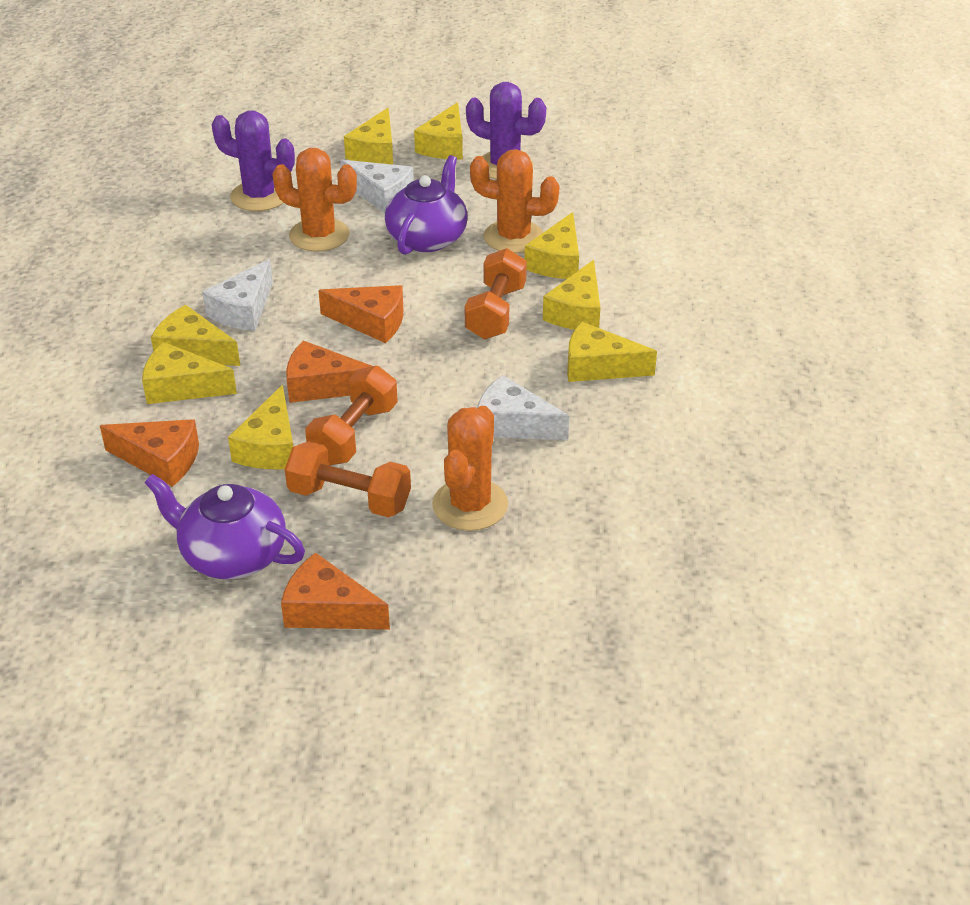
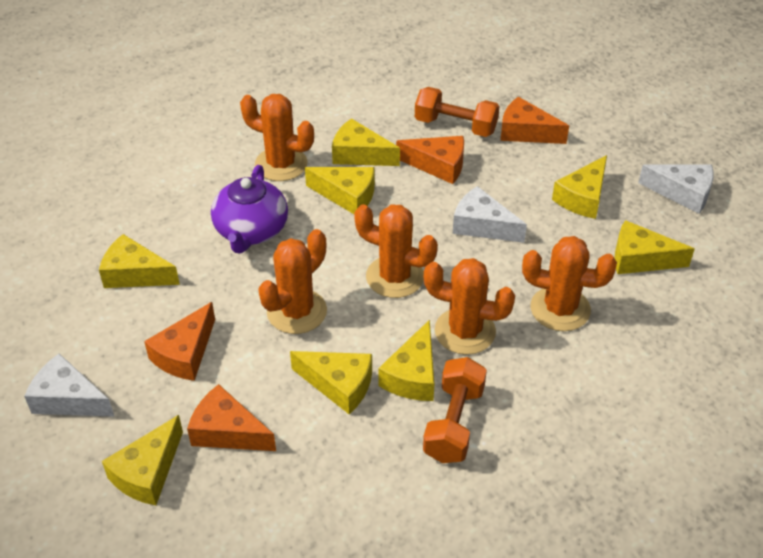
orange cactus: 3 -> 5
orange dumbbell: 3 -> 2
purple cactus: 2 -> 0
purple teapot: 2 -> 1

